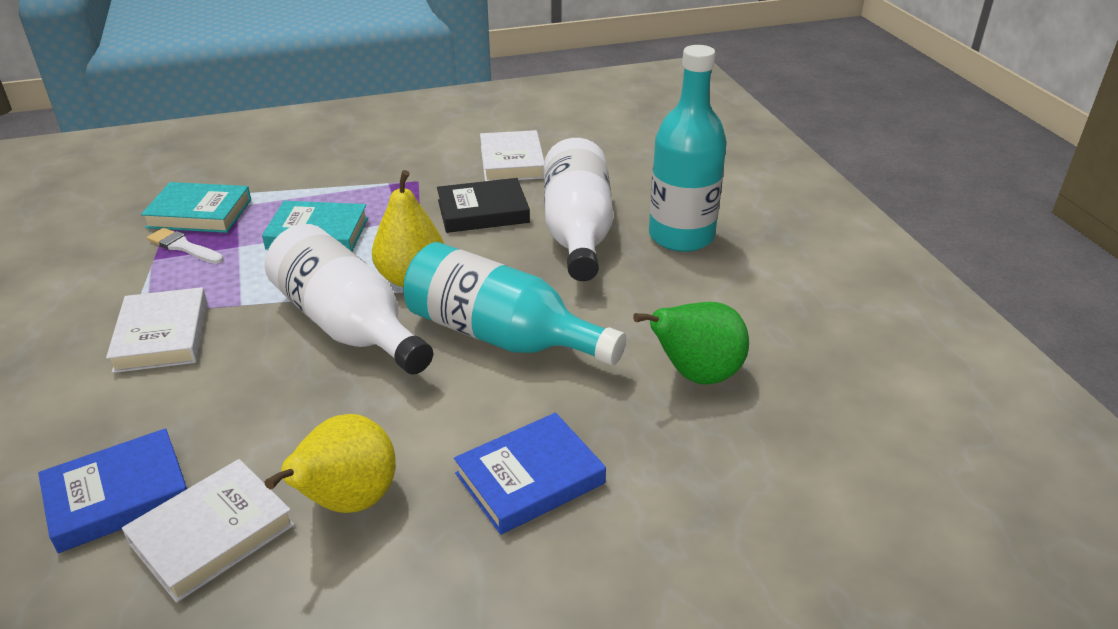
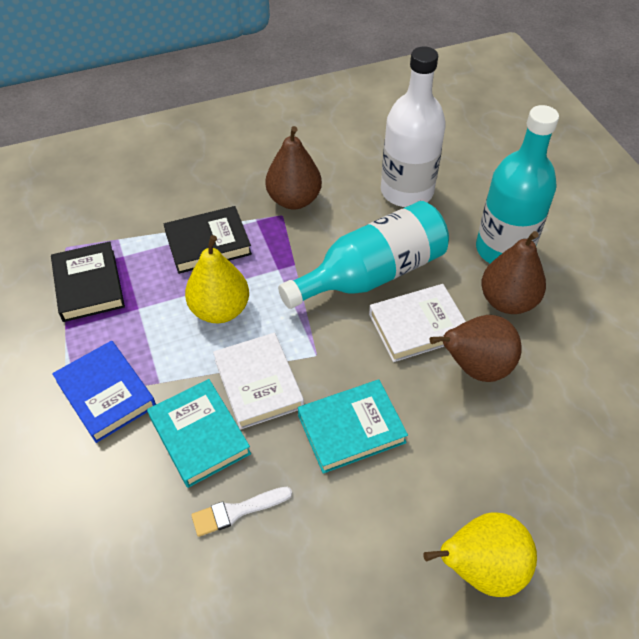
black book: 1 -> 2
blue book: 2 -> 1
brown pear: 0 -> 3
green pear: 1 -> 0
white book: 3 -> 2
white bottle: 2 -> 1

